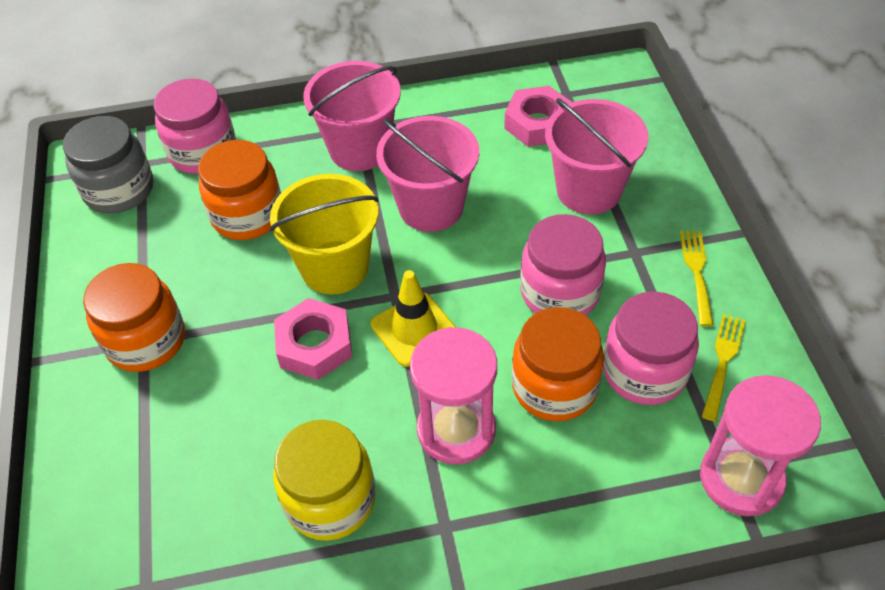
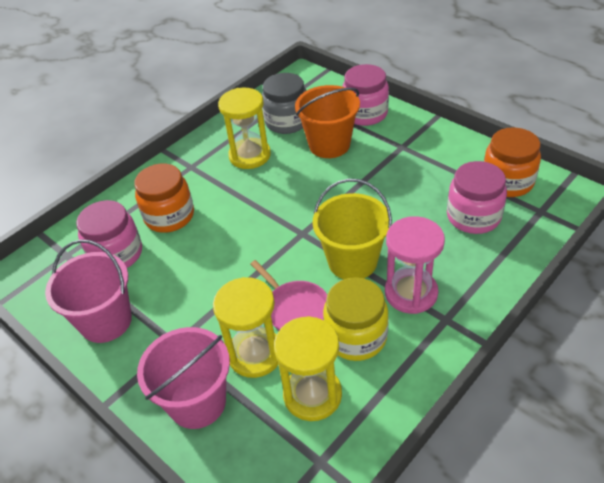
orange bucket: 0 -> 1
orange jar: 3 -> 2
pink bucket: 3 -> 2
pink hourglass: 2 -> 1
pink nut: 2 -> 0
pink pan: 0 -> 1
yellow fork: 2 -> 0
yellow hourglass: 0 -> 3
yellow traffic cone: 1 -> 0

